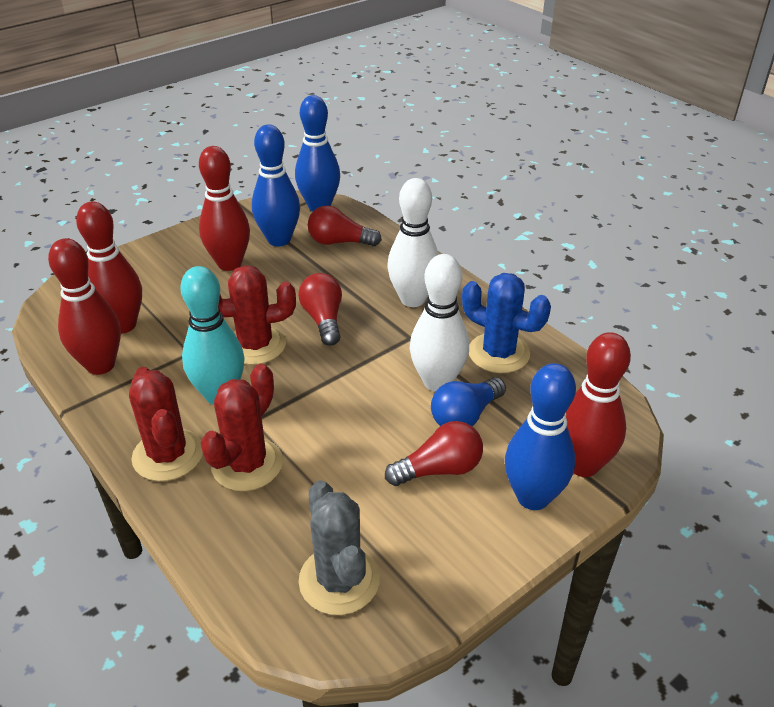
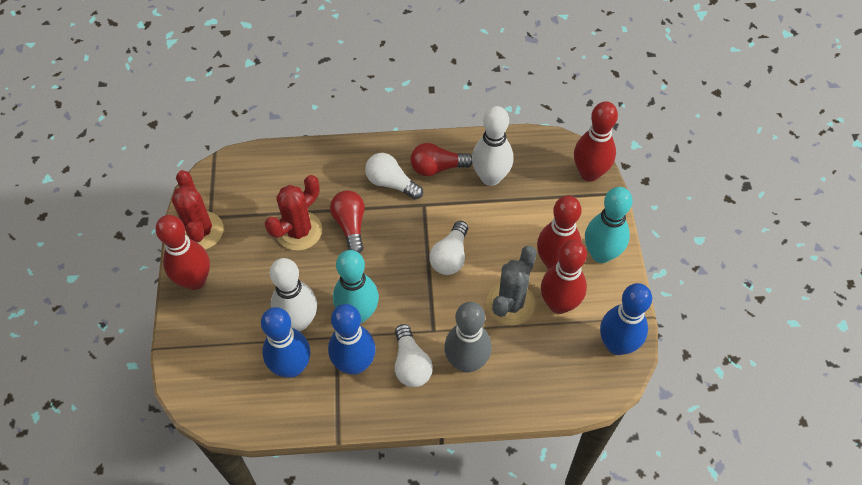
blue cactus: 1 -> 0
blue light bulb: 1 -> 0
grey bowling pin: 0 -> 1
red cactus: 3 -> 2
red light bulb: 3 -> 2
turquoise bowling pin: 1 -> 2
white light bulb: 0 -> 3

